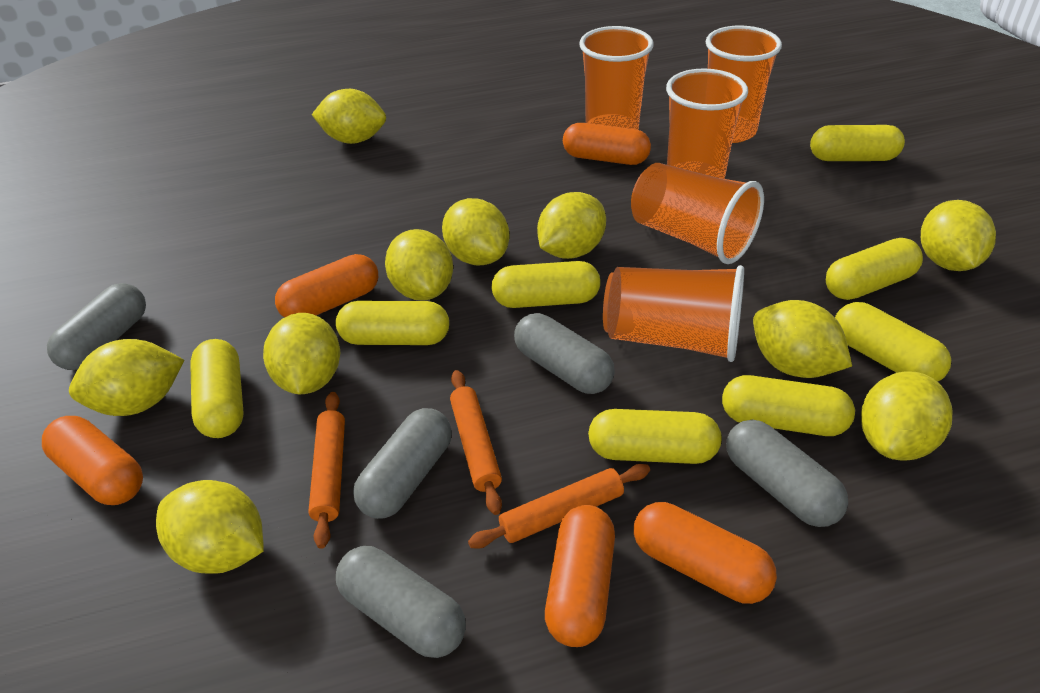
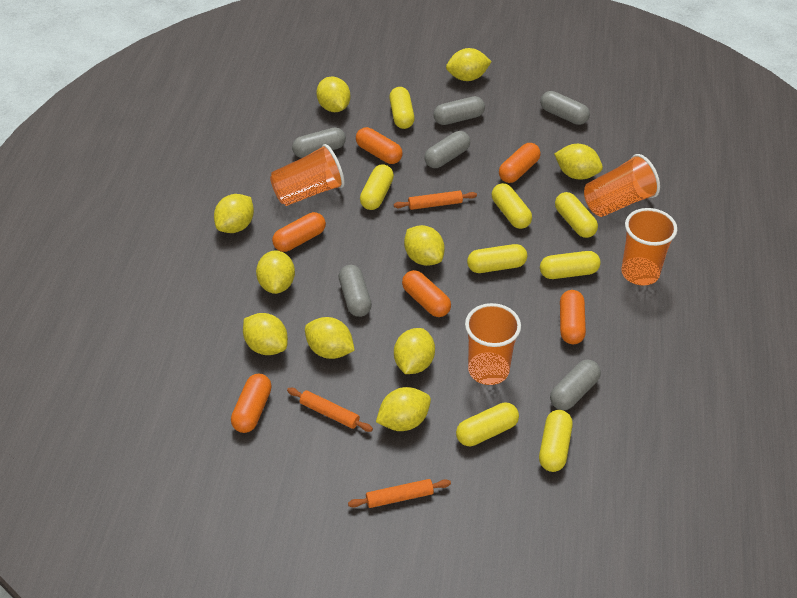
grey capsule: 5 -> 6
orange capsule: 5 -> 6
orange cup: 5 -> 4

